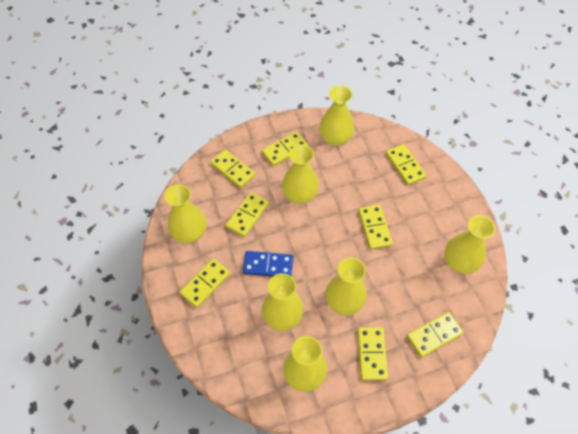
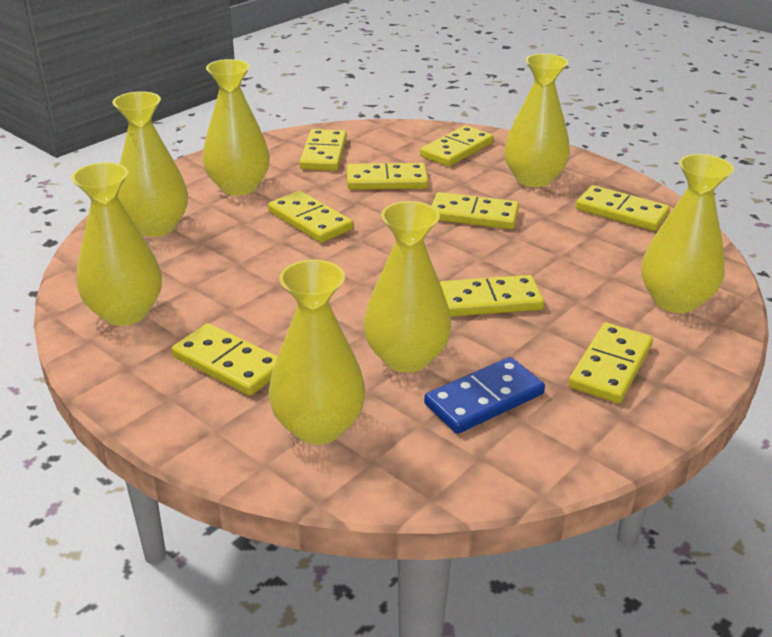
yellow domino: 8 -> 9

